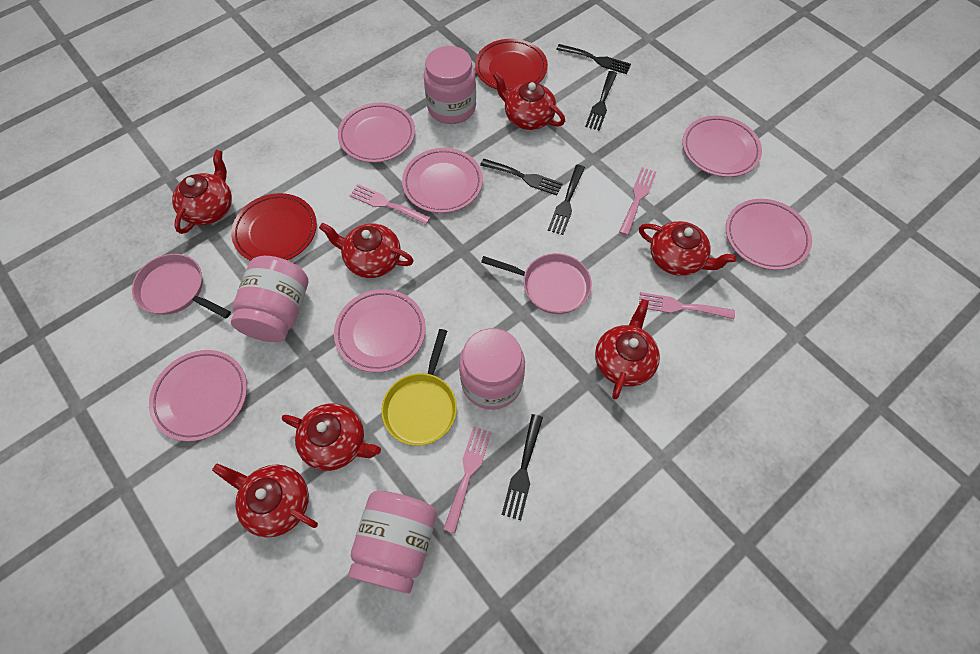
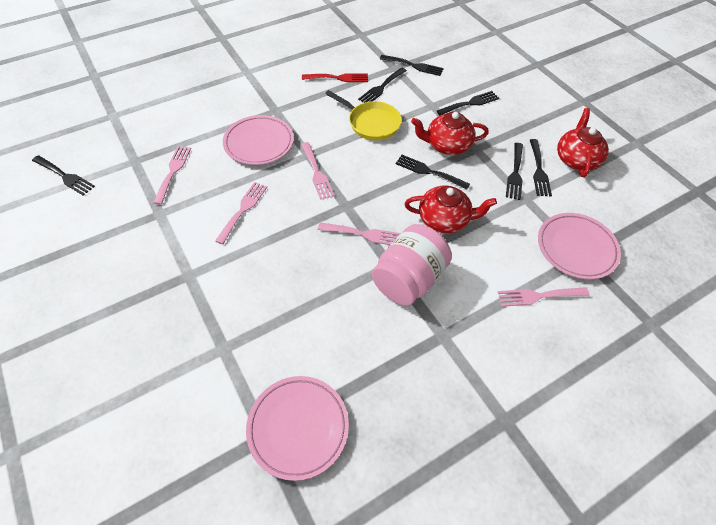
black fork: 5 -> 7
pink fork: 4 -> 5
pink jar: 4 -> 1
pink pan: 2 -> 0
pink plate: 6 -> 3
red fork: 0 -> 1
red plate: 2 -> 0
red teapot: 7 -> 3

